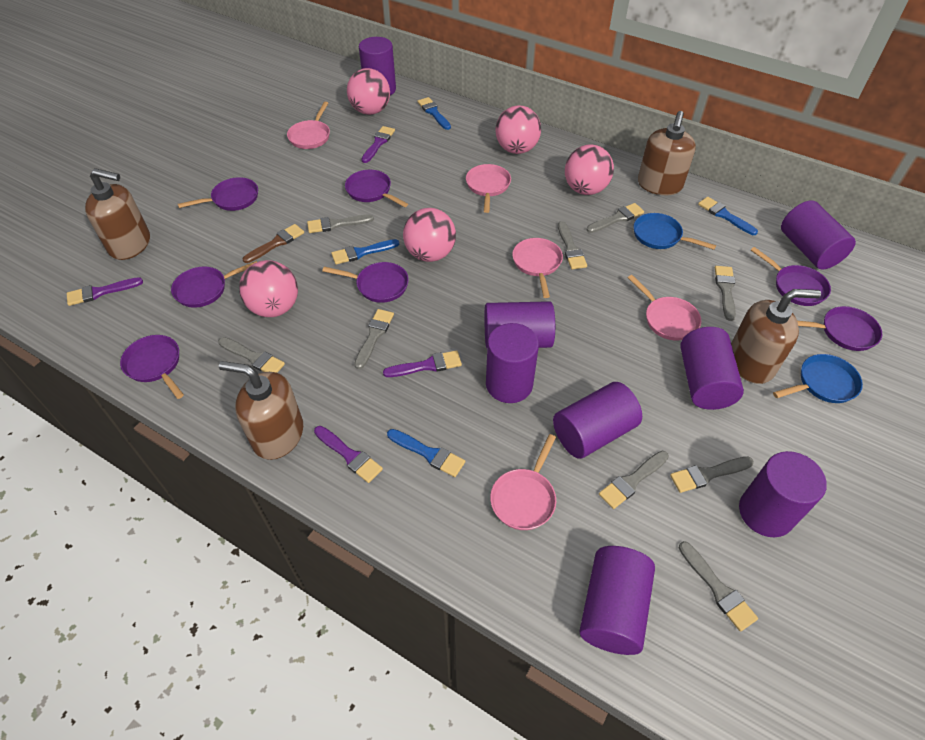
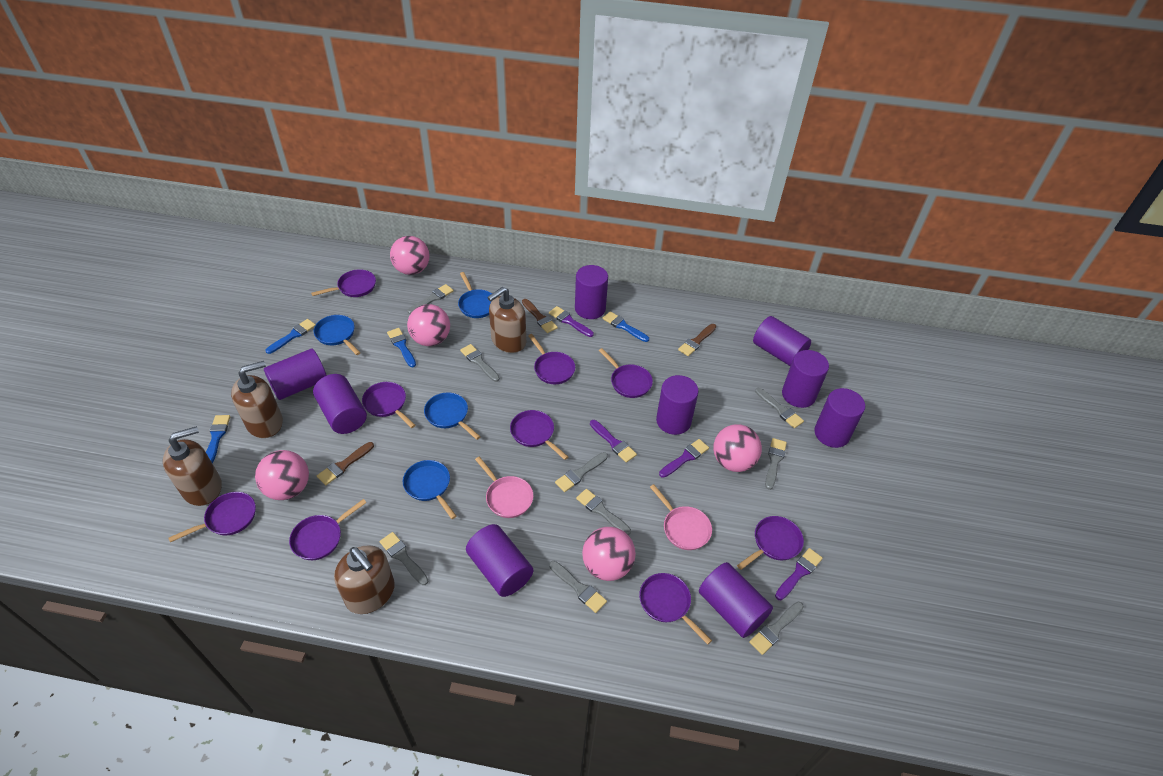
blue pan: 2 -> 4
brown brush: 1 -> 3
pink pan: 5 -> 2
purple cylinder: 8 -> 9
purple pan: 7 -> 9

